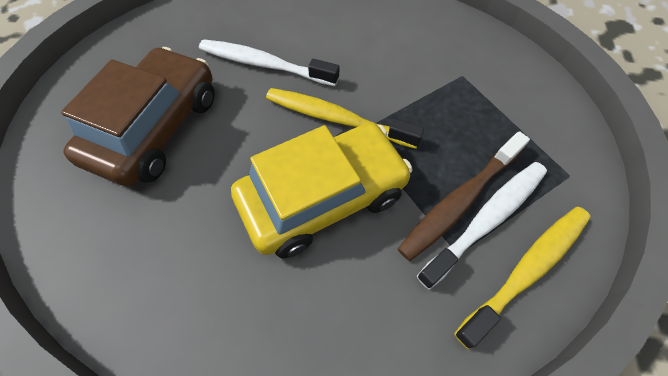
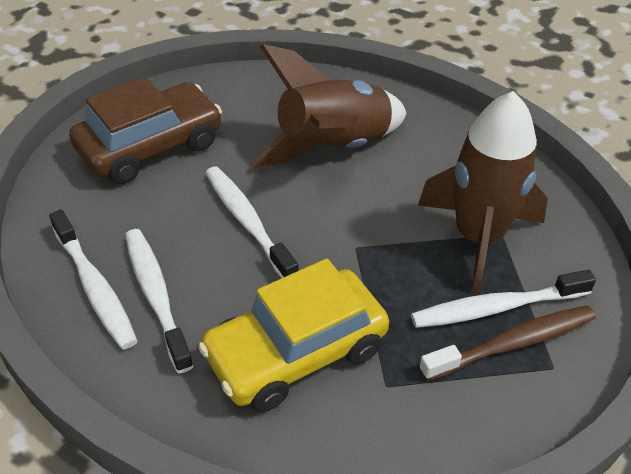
brown rocket: 0 -> 2
white toothbrush: 2 -> 4
yellow toothbrush: 2 -> 0

